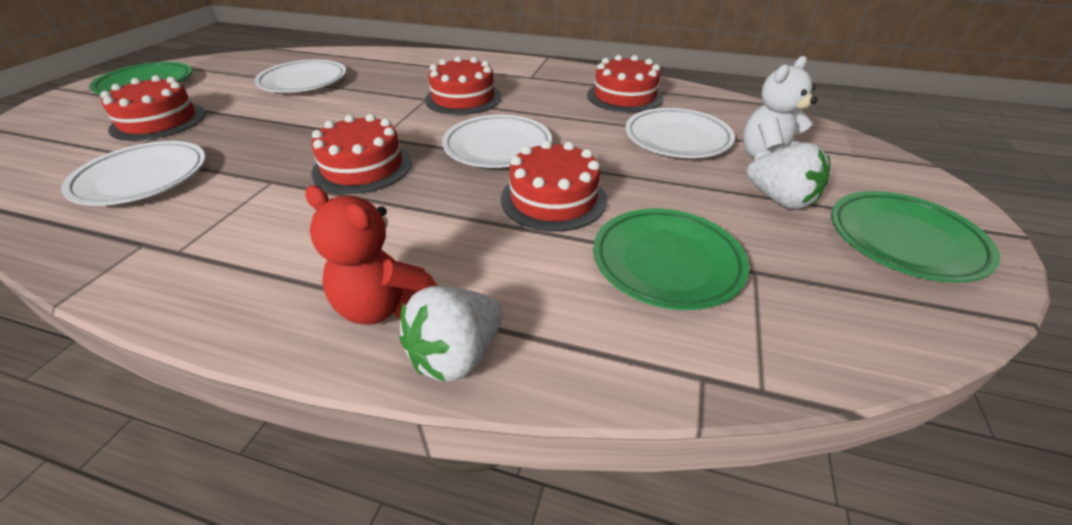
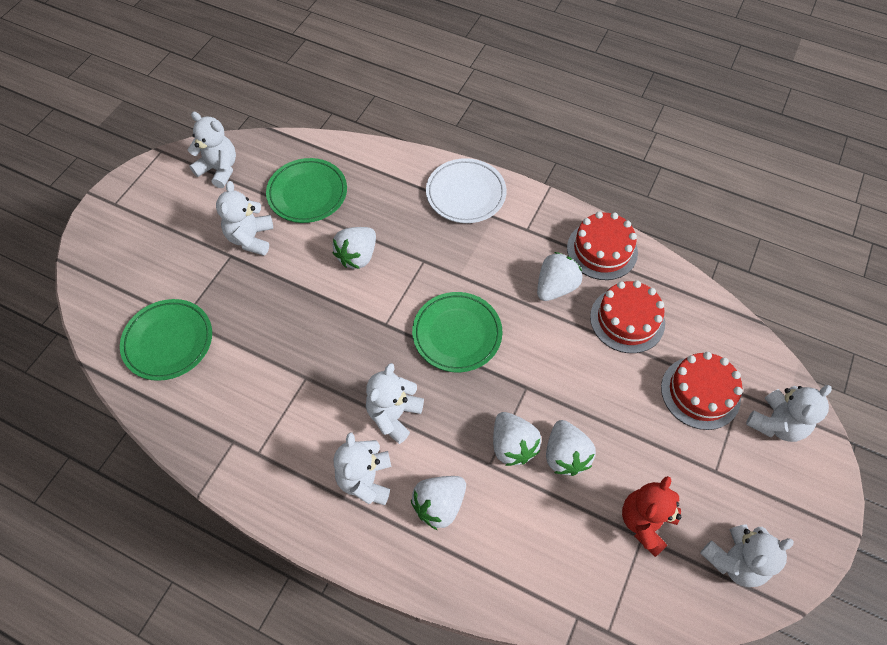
red cake: 5 -> 3
white plate: 4 -> 1
white strawberry: 2 -> 5
white teddy bear: 1 -> 6

